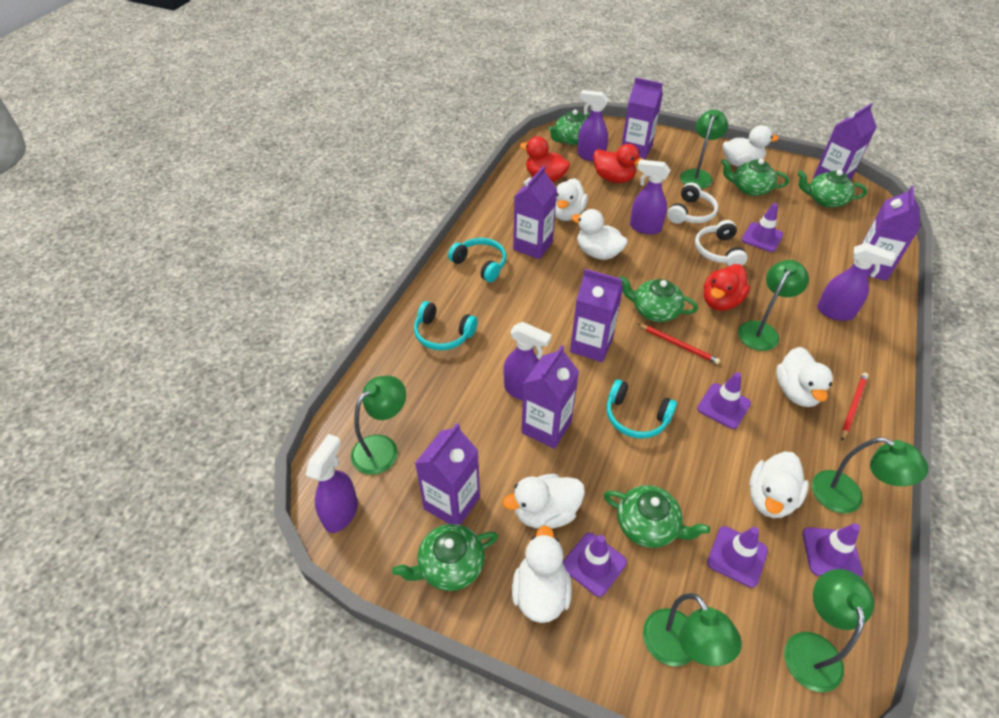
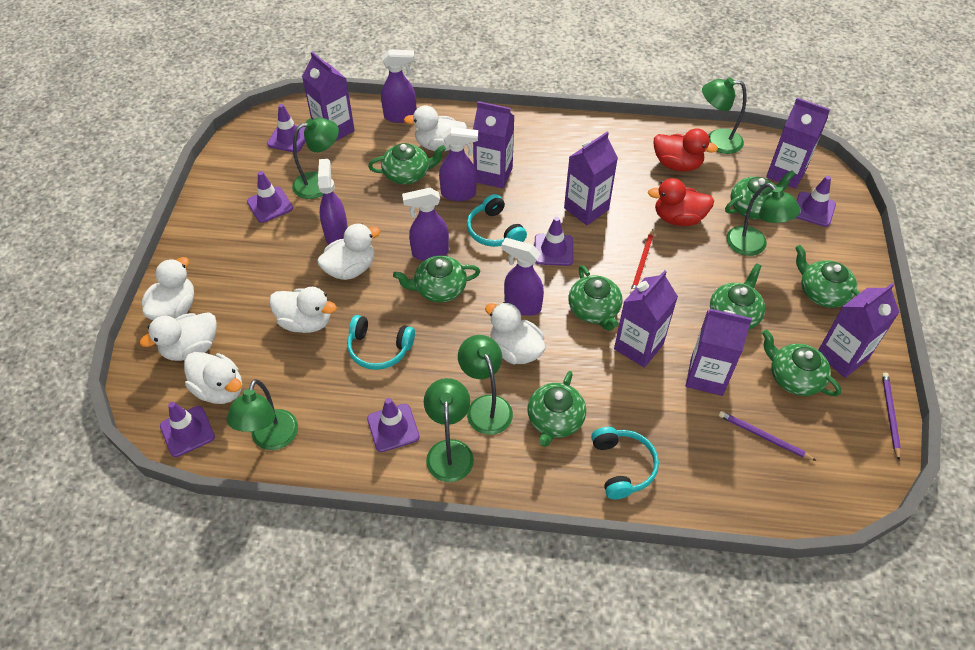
green teapot: 6 -> 8
purple pencil: 0 -> 2
purple traffic cone: 5 -> 6
red duck: 3 -> 2
red pencil: 2 -> 1
white headphones: 2 -> 0

